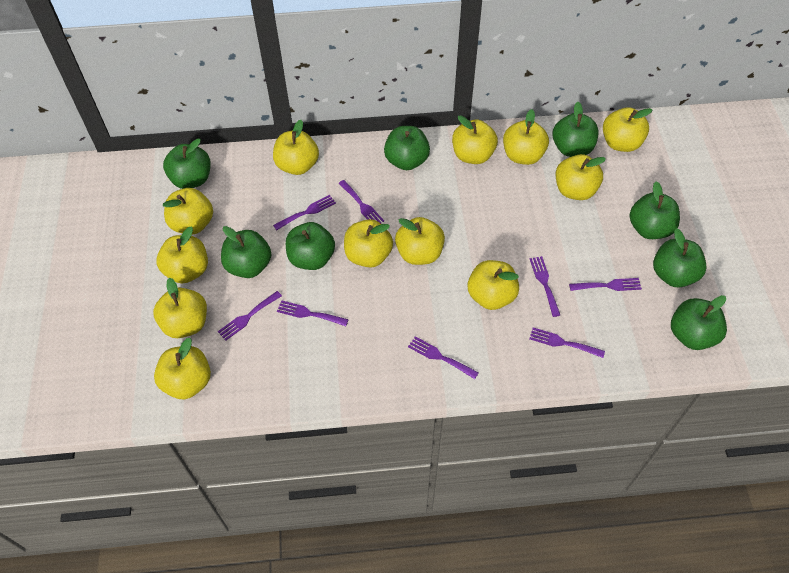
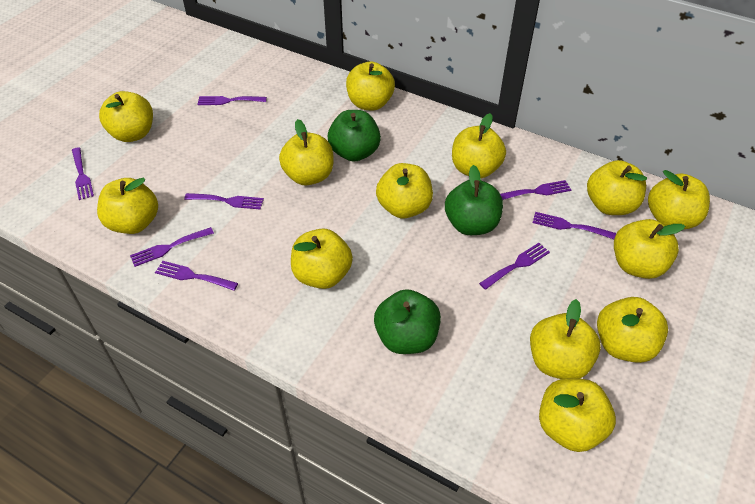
green apple: 8 -> 3
yellow apple: 12 -> 13

